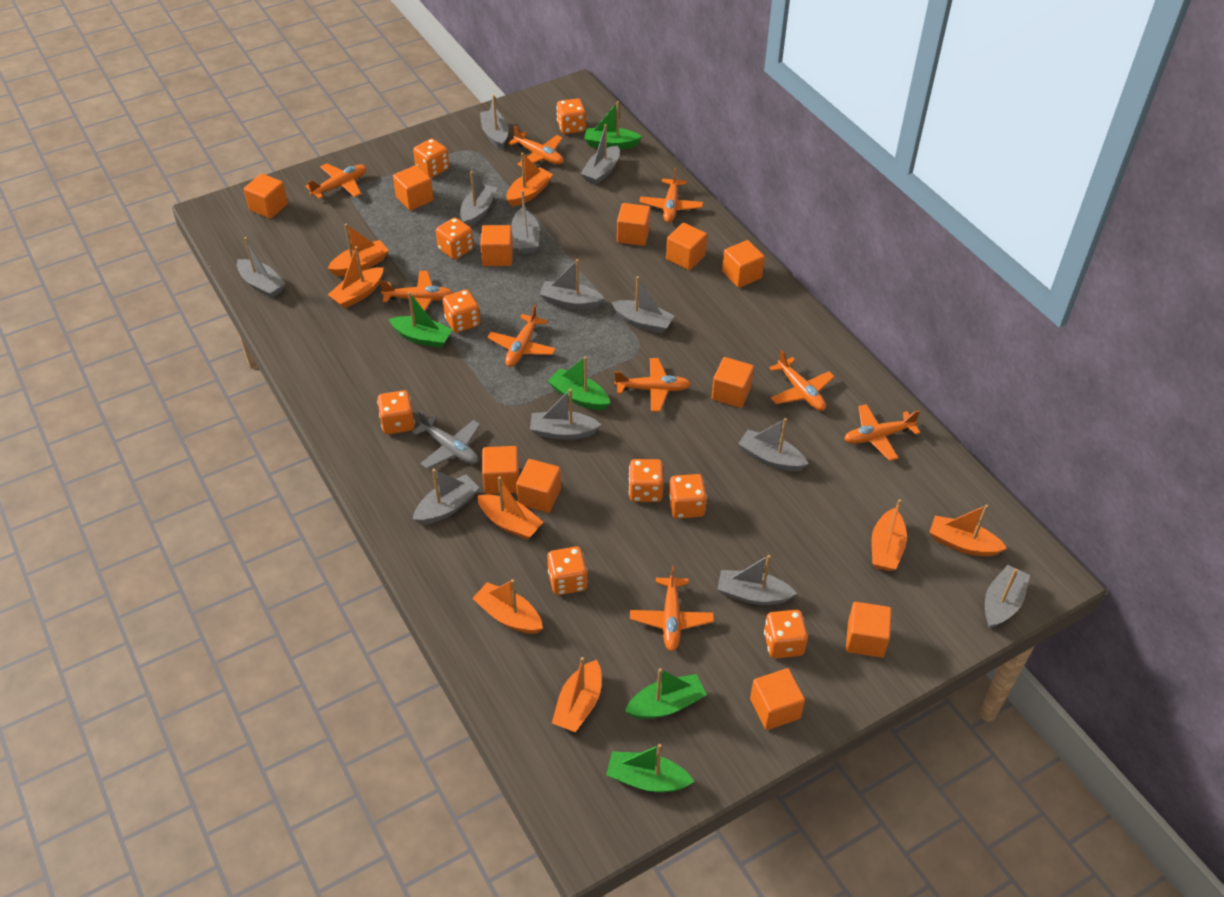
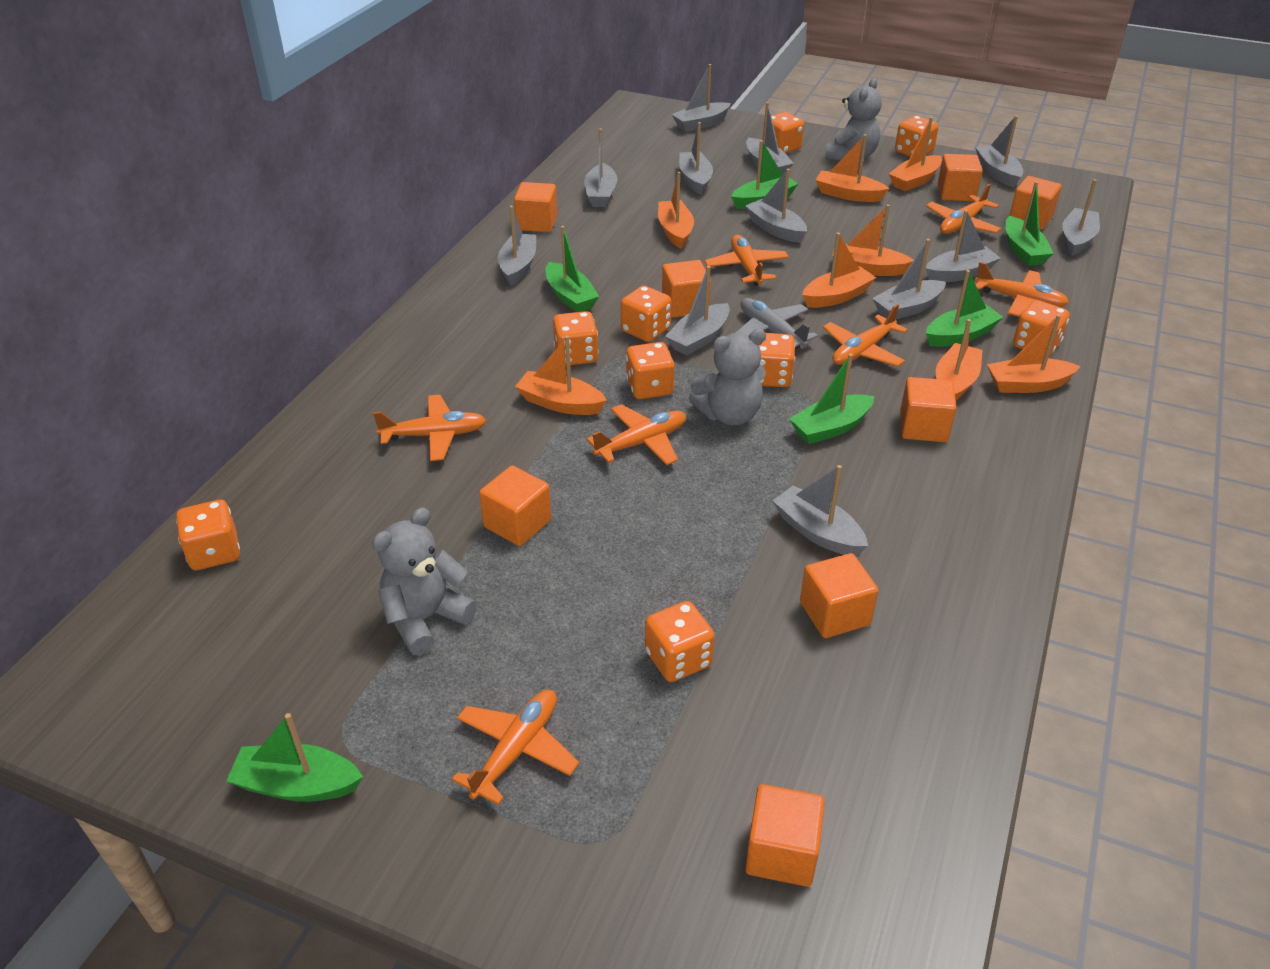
green boat: 5 -> 6
grey teddy bear: 0 -> 3
orange cube: 11 -> 8
orange plane: 9 -> 7

